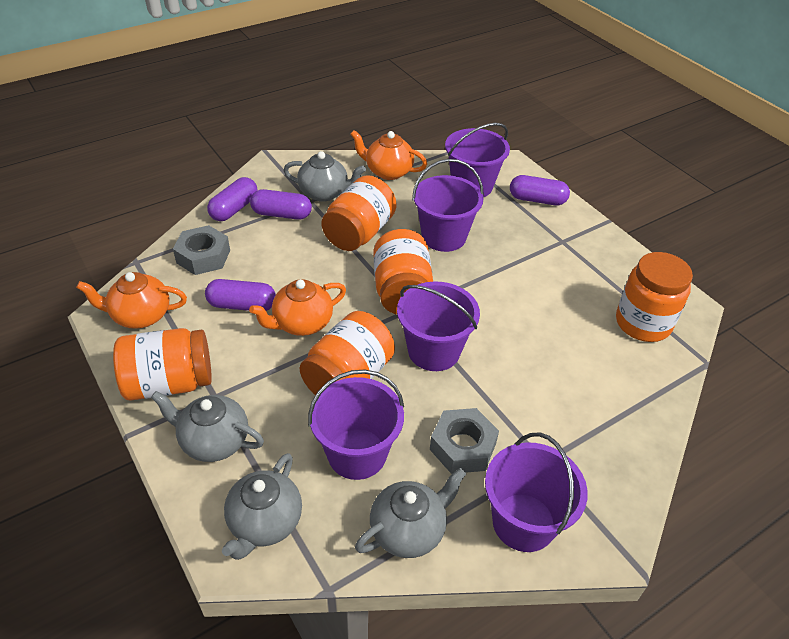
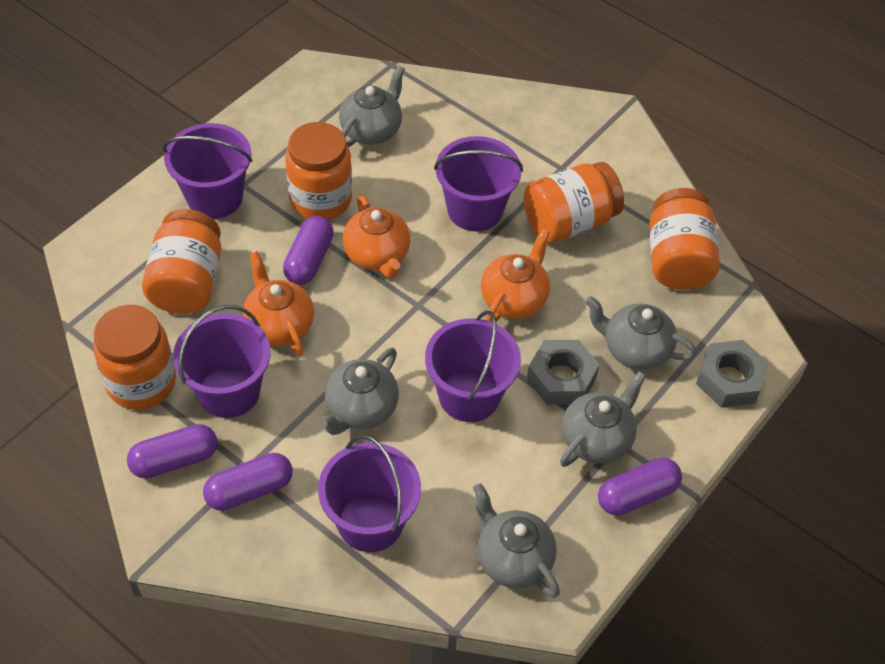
grey teapot: 4 -> 5

